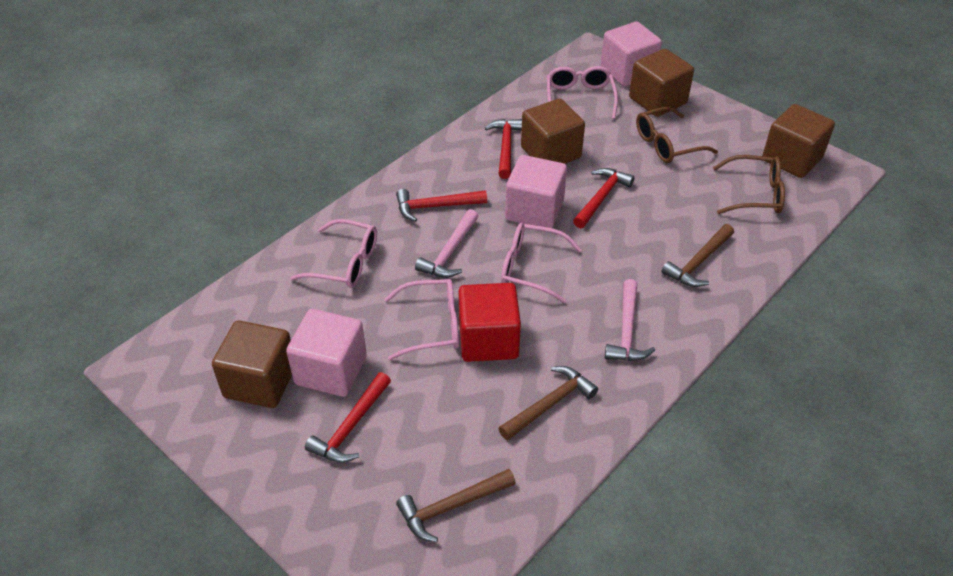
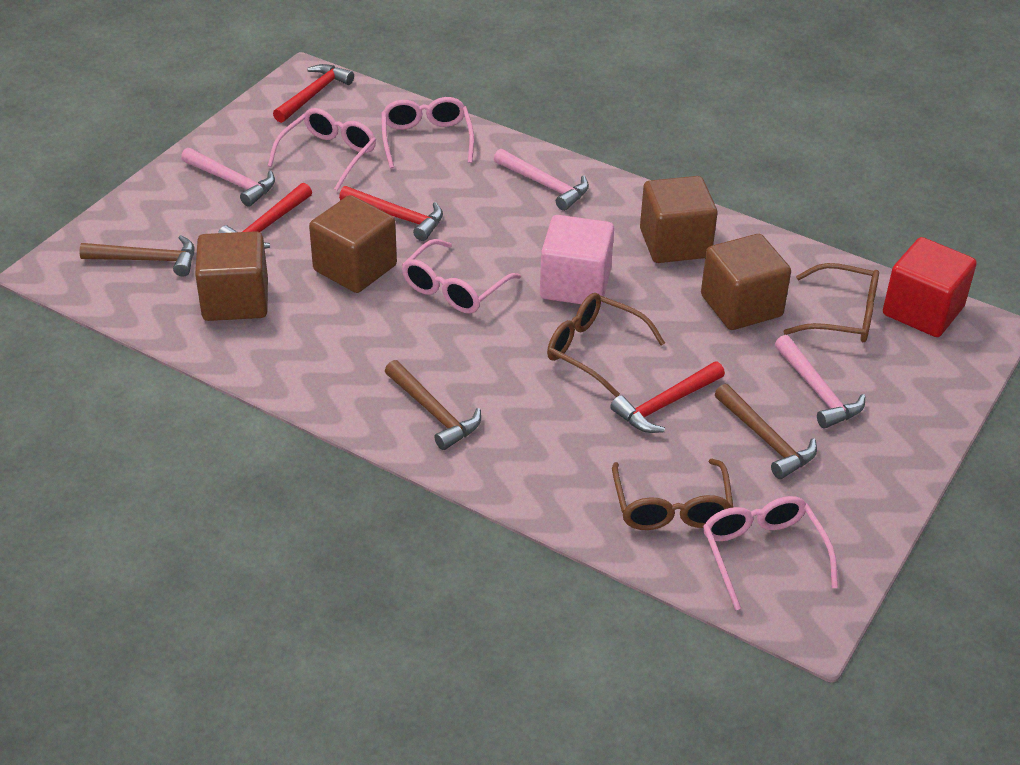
brown glasses: 2 -> 3
pink cube: 3 -> 1
pink hammer: 2 -> 3

